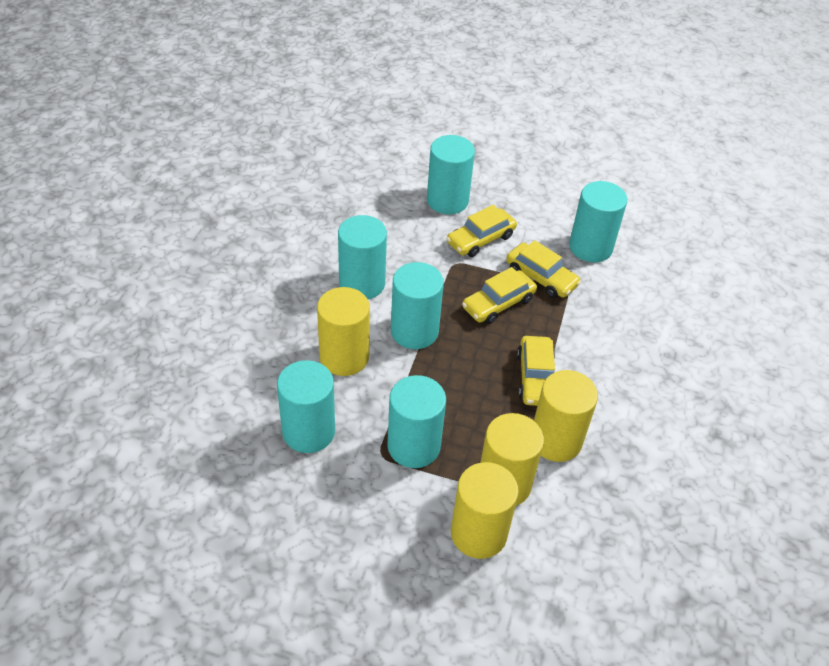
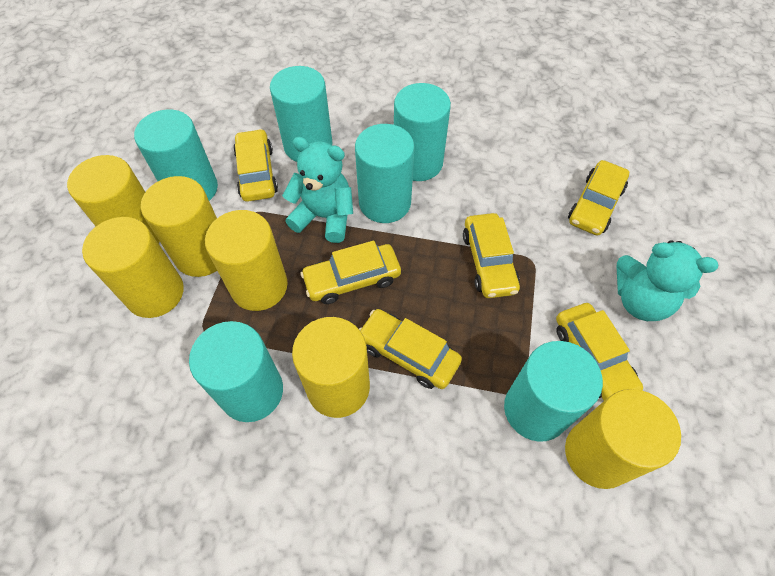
turquoise teddy bear: 0 -> 2
yellow car: 4 -> 6
yellow cylinder: 4 -> 6

